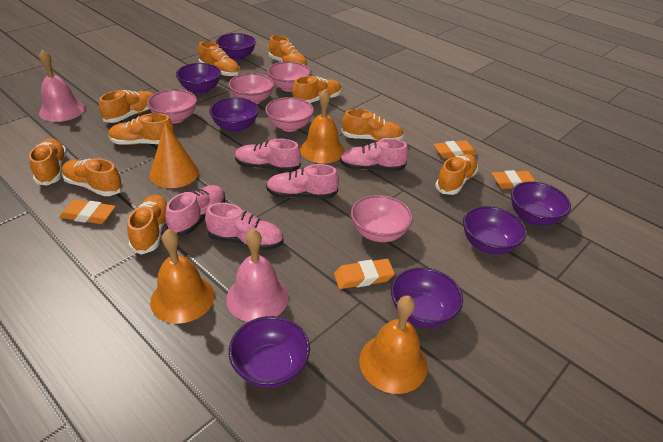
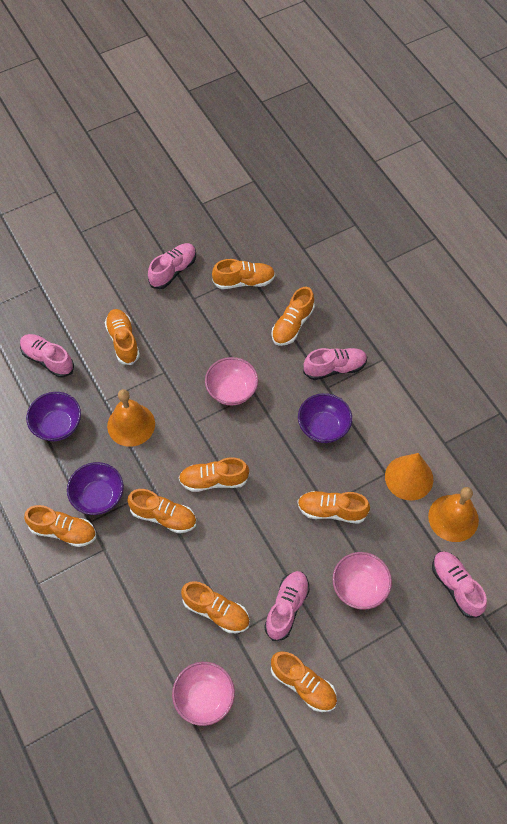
orange bell: 3 -> 2
orange eraser: 4 -> 0
orange shoe: 10 -> 9
pink bell: 2 -> 0
pink bowl: 5 -> 3
purple bowl: 7 -> 3

